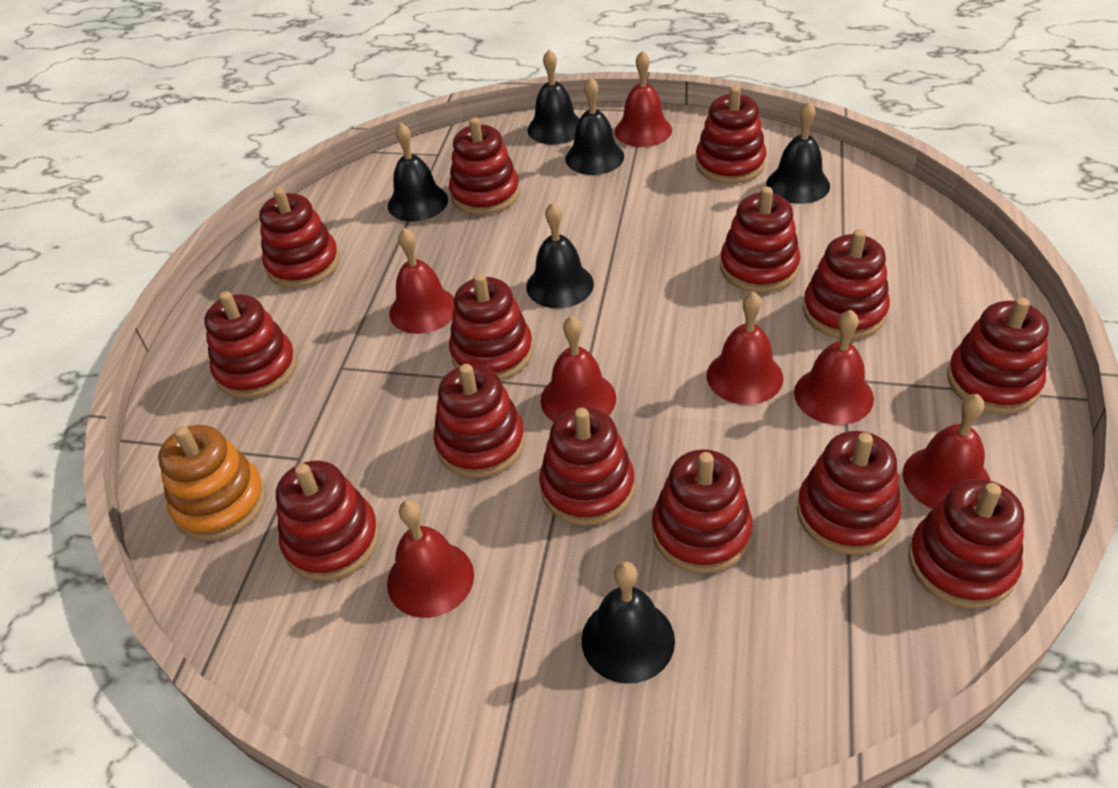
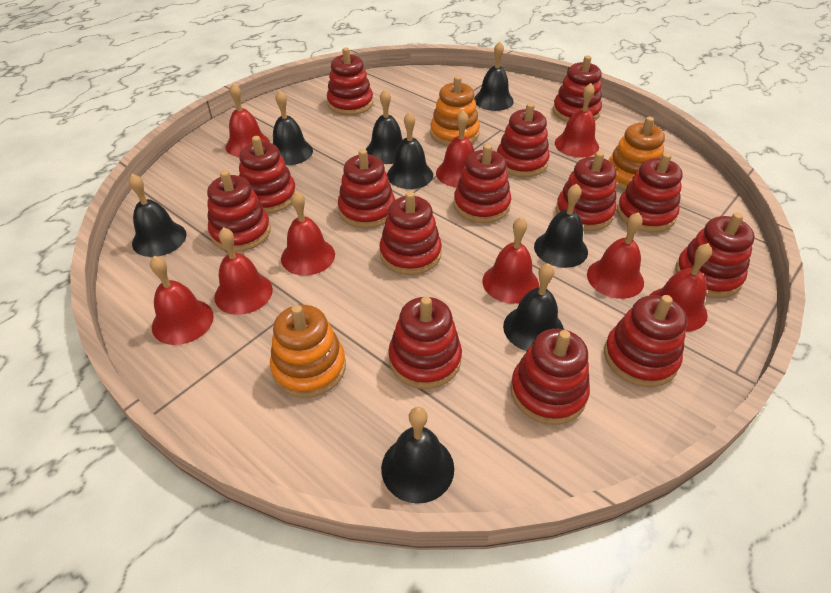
black bell: 6 -> 8
orange stacking toy: 1 -> 3
red bell: 7 -> 9

